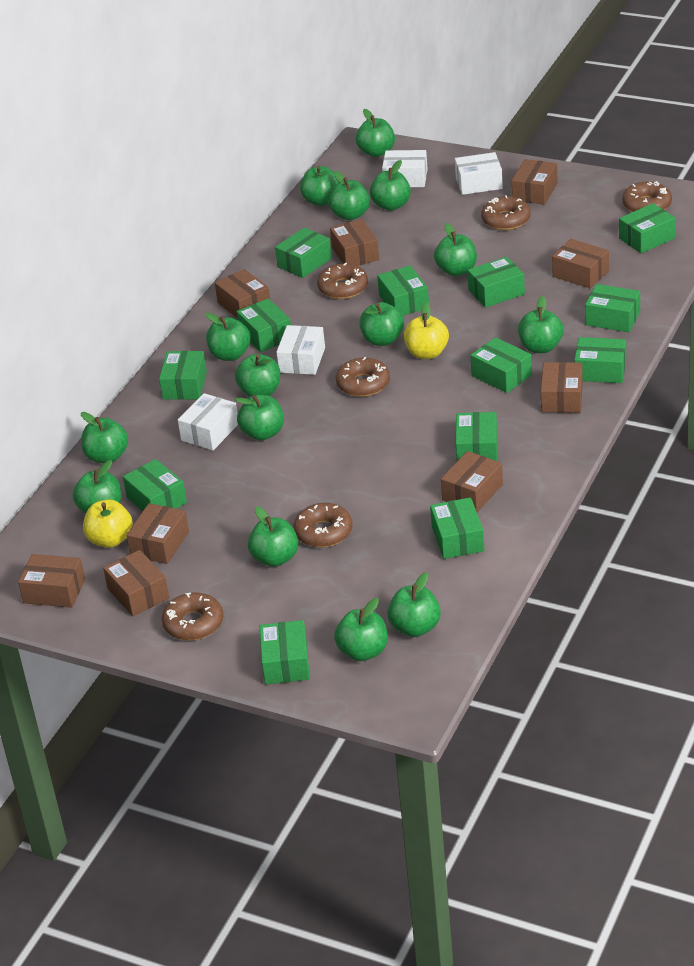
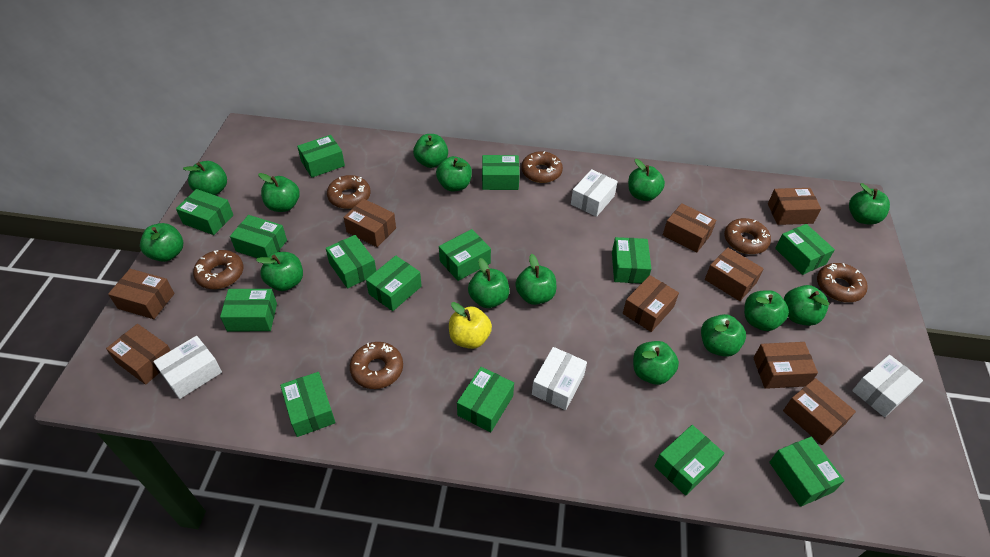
green apple: 15 -> 14
green box: 13 -> 14
yellow apple: 2 -> 1

